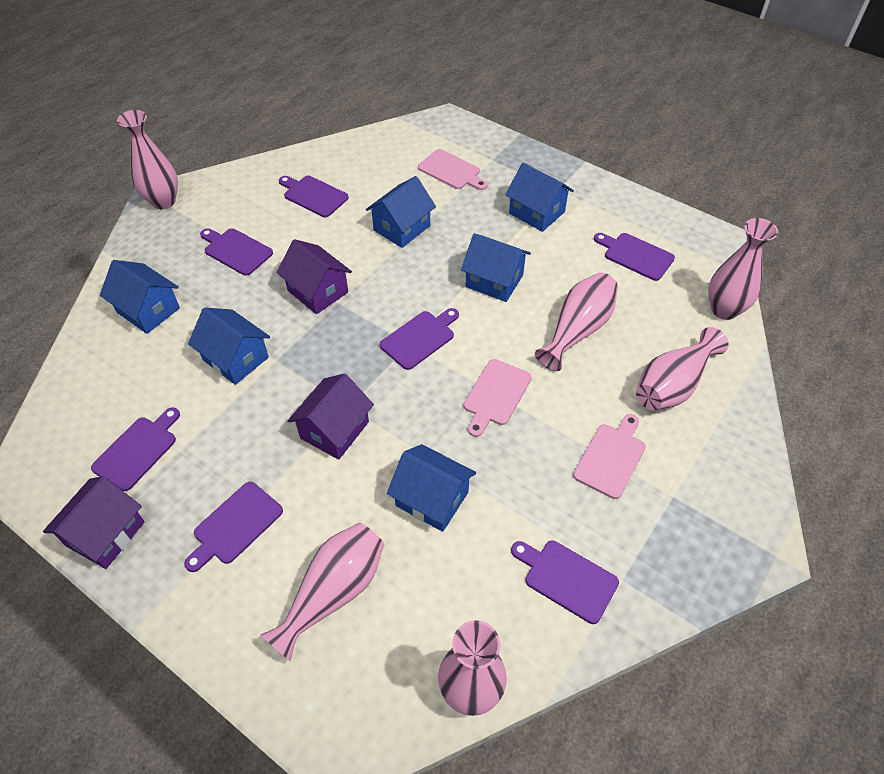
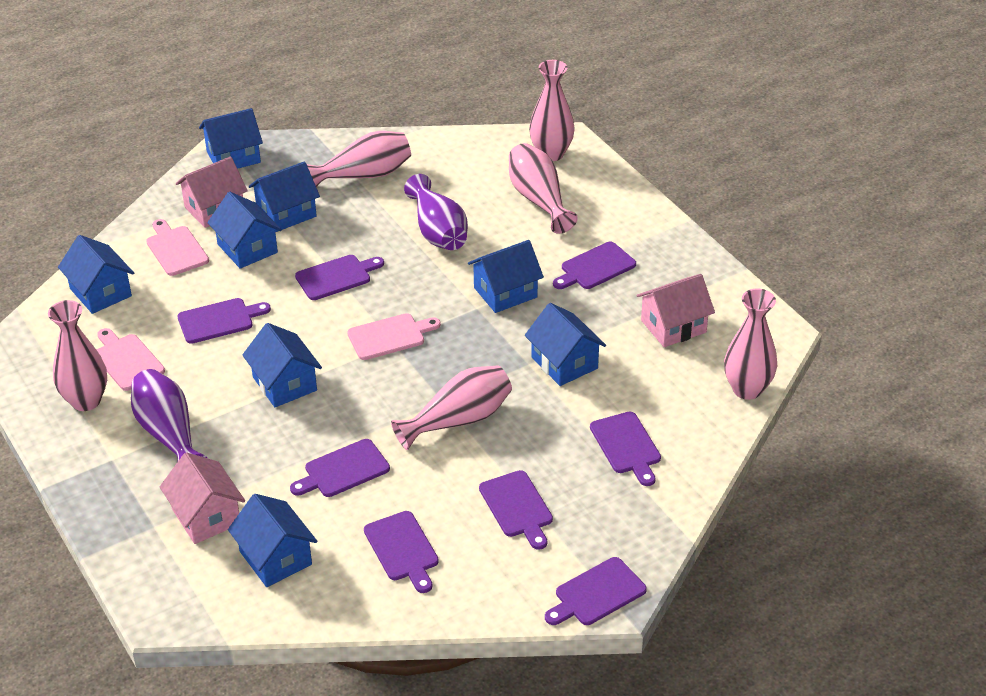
blue house: 6 -> 8
pink house: 0 -> 3
purple cutting board: 7 -> 8
purple house: 3 -> 0
purple vase: 0 -> 2

